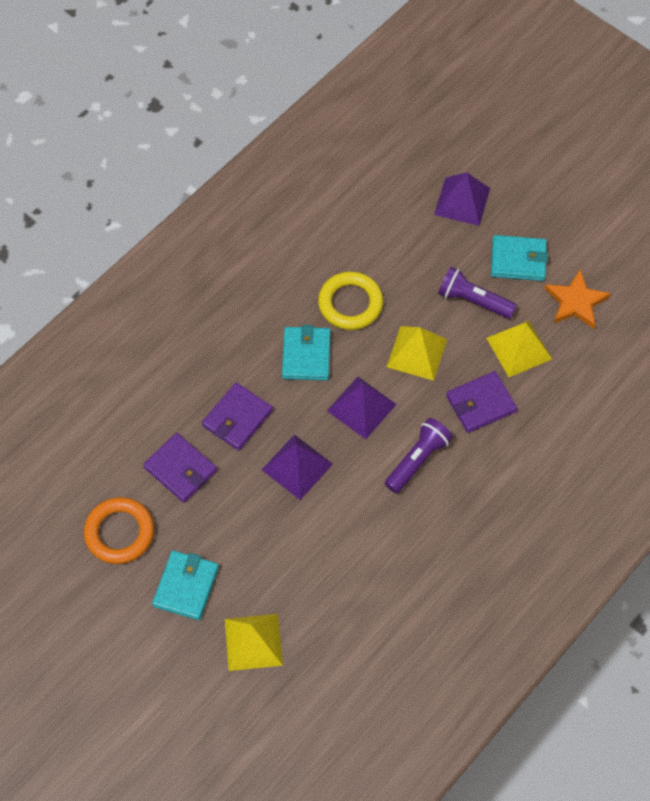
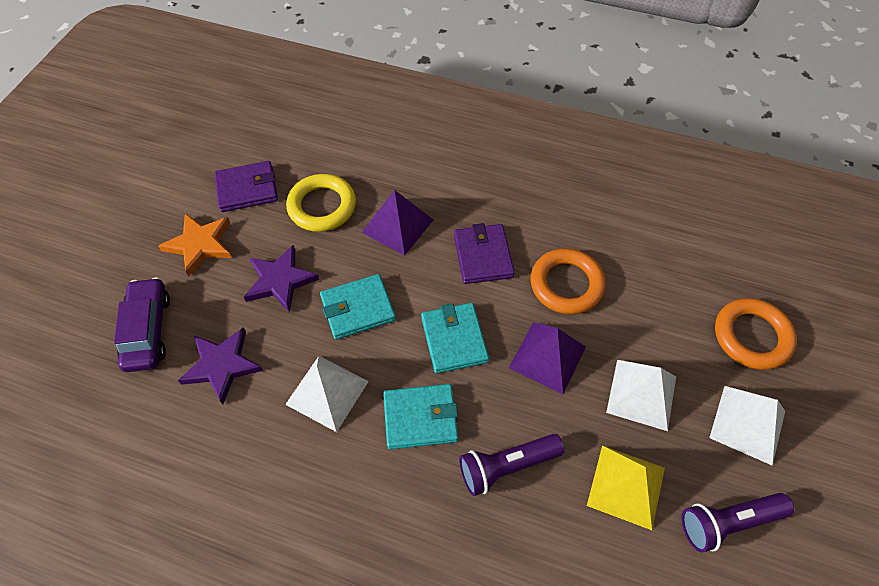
orange ring: 1 -> 2
purple car: 0 -> 1
purple pyramid: 3 -> 2
purple star: 0 -> 2
purple wallet: 3 -> 2
white pyramid: 0 -> 3
yellow pyramid: 3 -> 1

